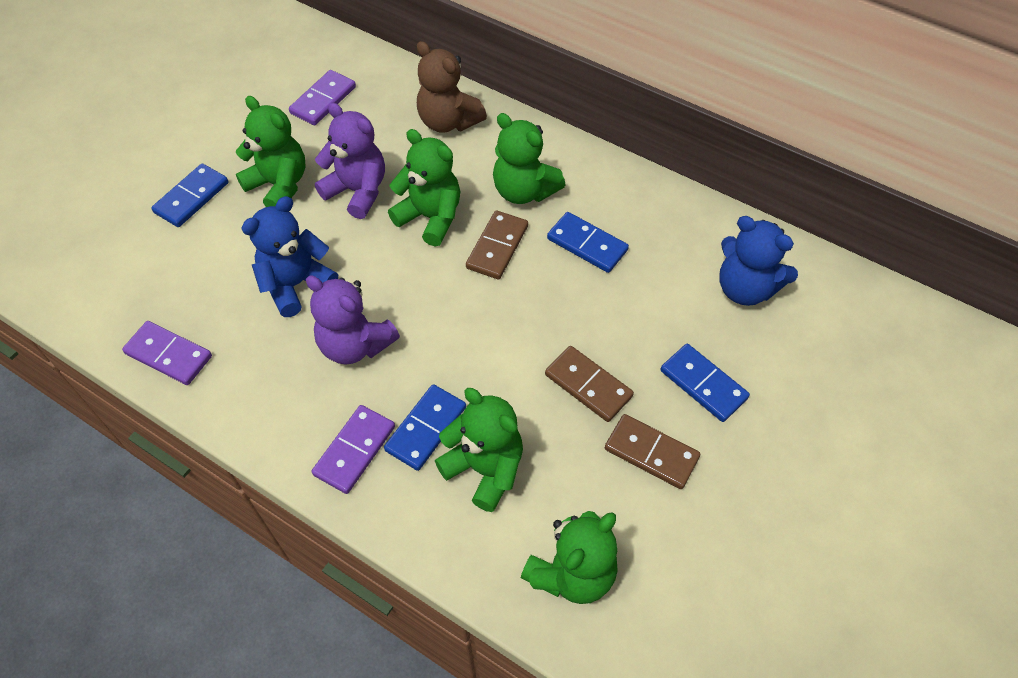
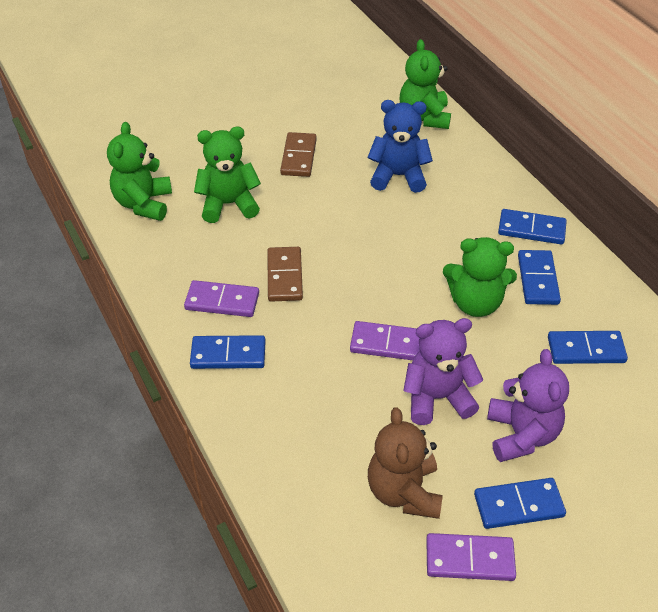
blue domino: 4 -> 5
blue teddy bear: 2 -> 1
brown domino: 3 -> 2
green teddy bear: 5 -> 4

